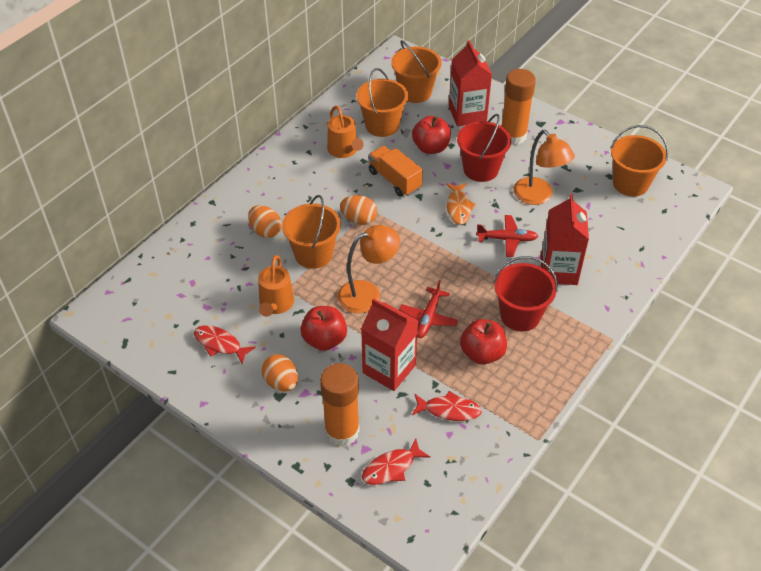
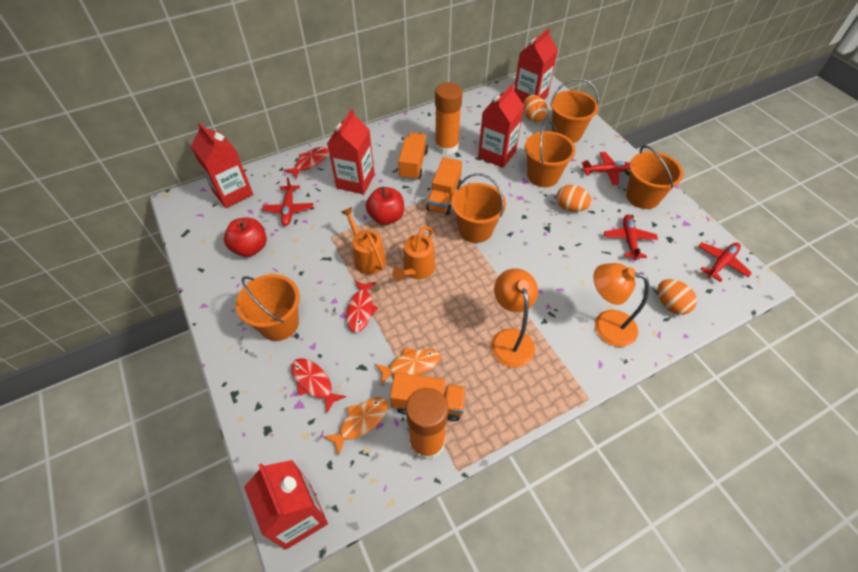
orange bucket: 4 -> 5
orange fish: 1 -> 2
orange truck: 1 -> 3
red apple: 3 -> 2
red bucket: 2 -> 0
red carton: 3 -> 5
red plane: 2 -> 4

